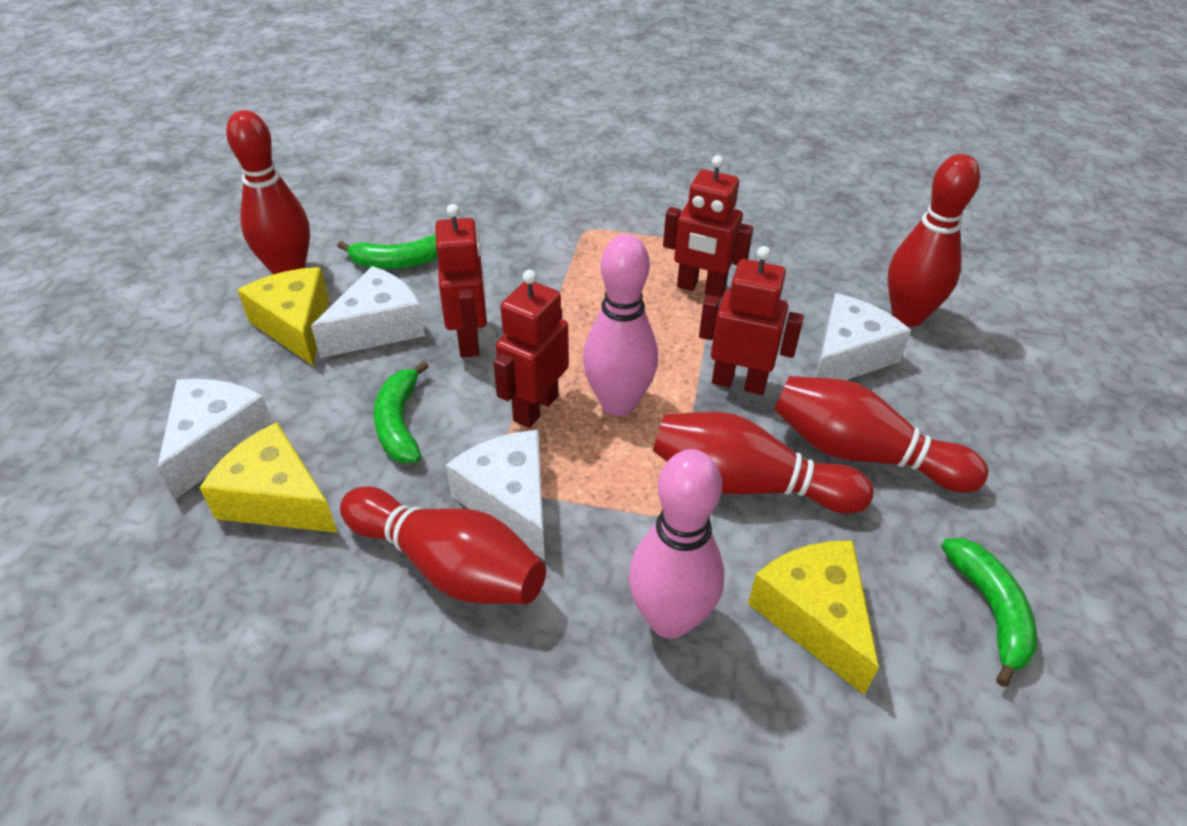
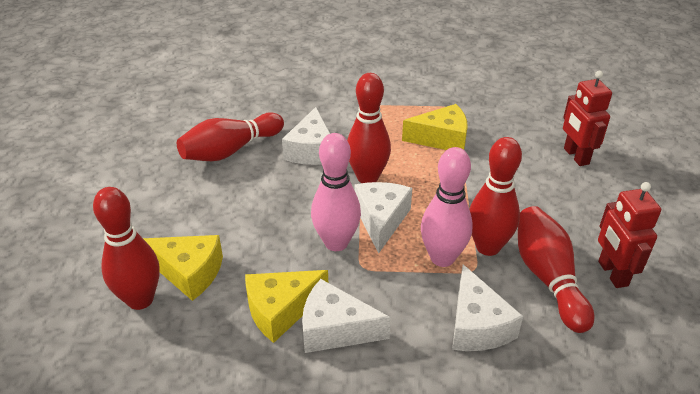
green banana: 3 -> 0
red robot: 4 -> 2

